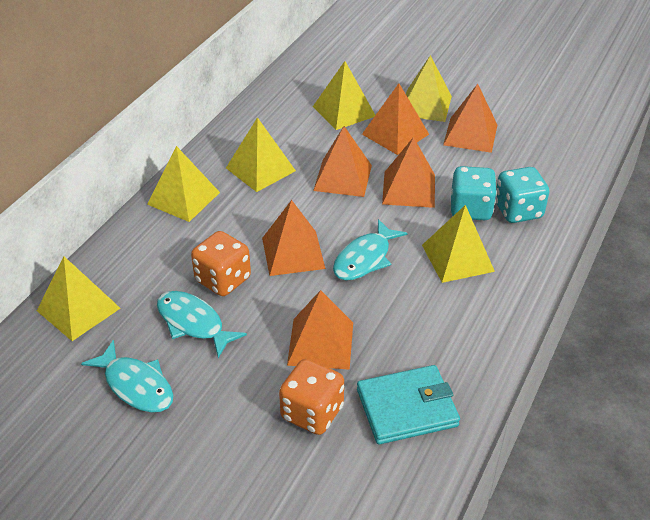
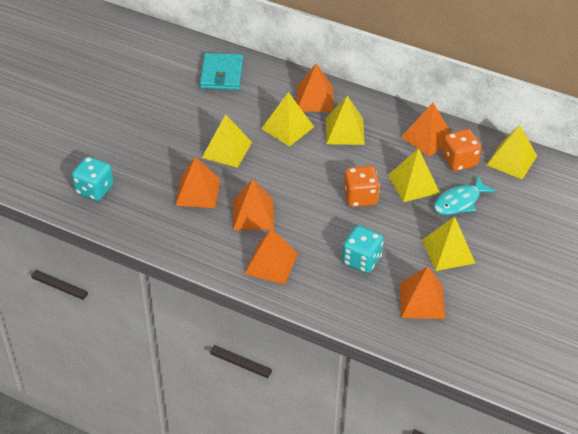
turquoise fish: 3 -> 1

